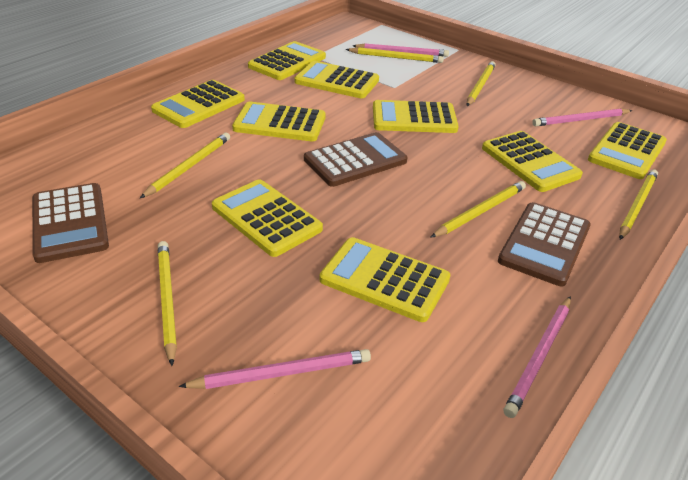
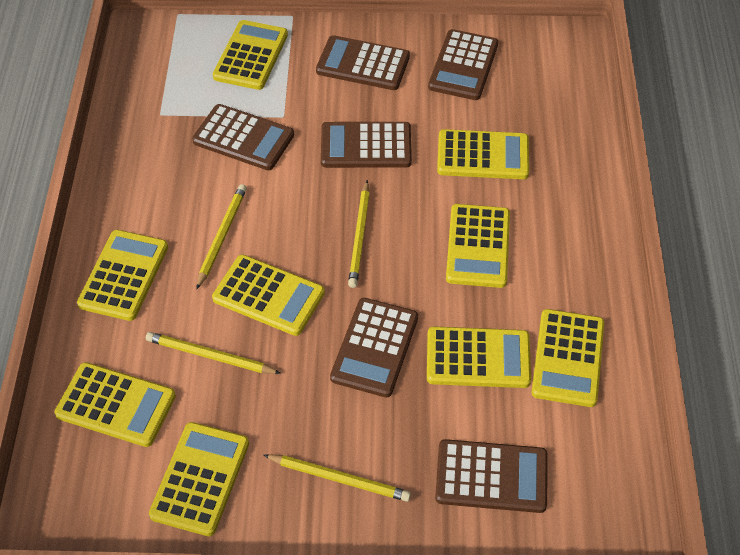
brown calculator: 3 -> 6
pink pencil: 4 -> 0
yellow pencil: 6 -> 4

